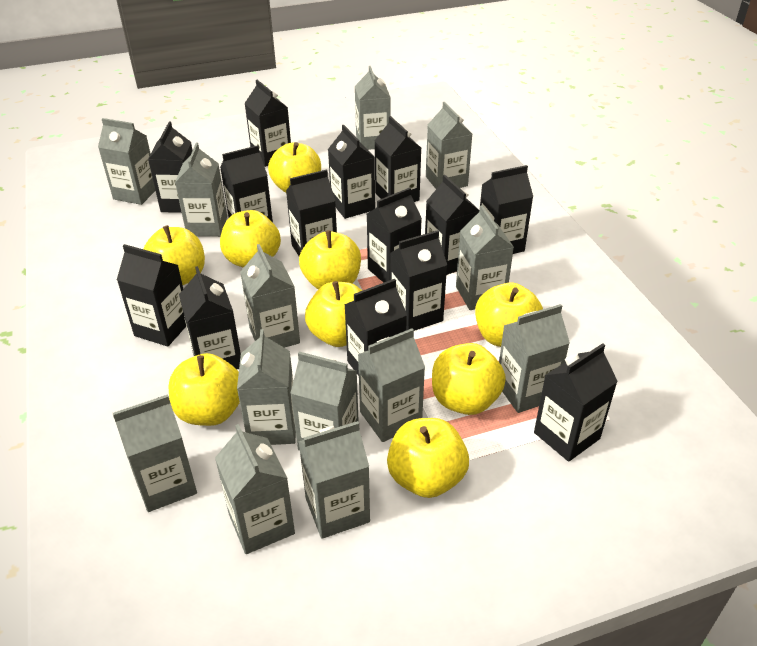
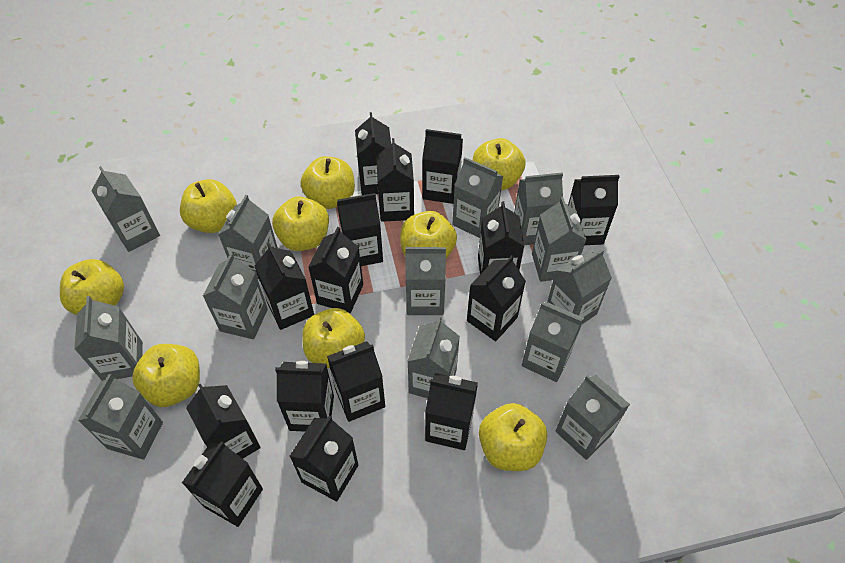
black carton: 14 -> 15

